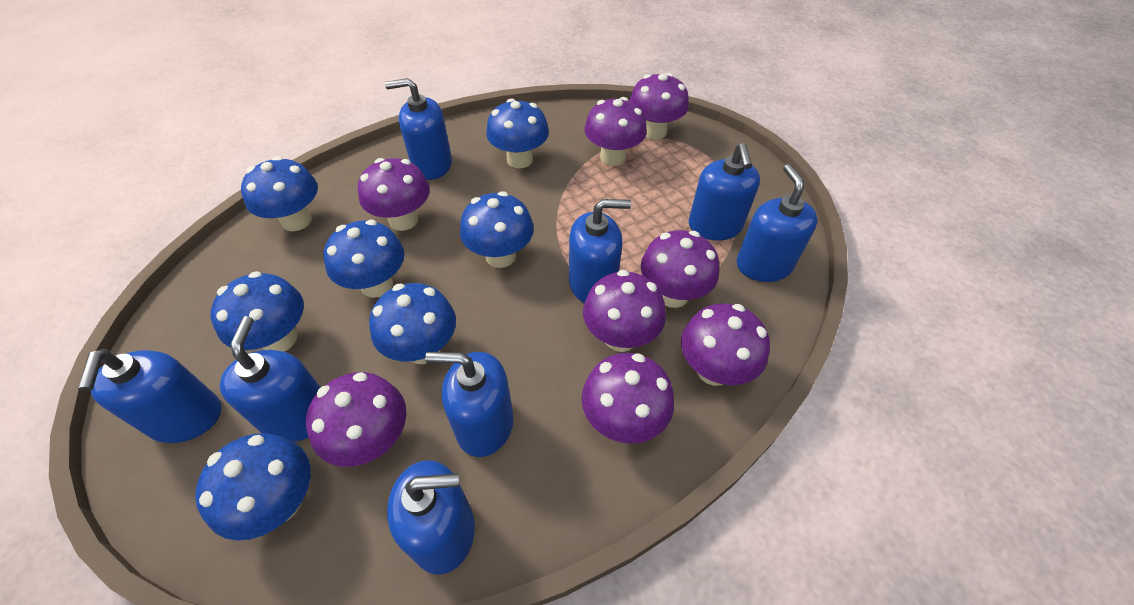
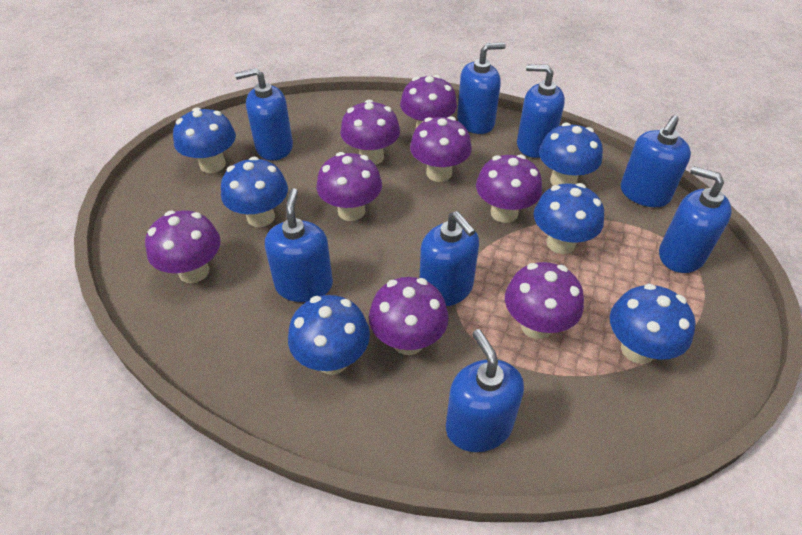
blue mushroom: 7 -> 6

